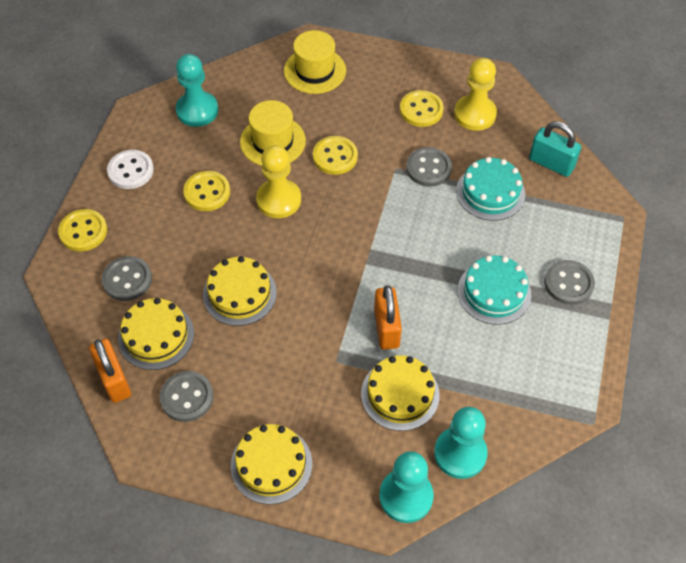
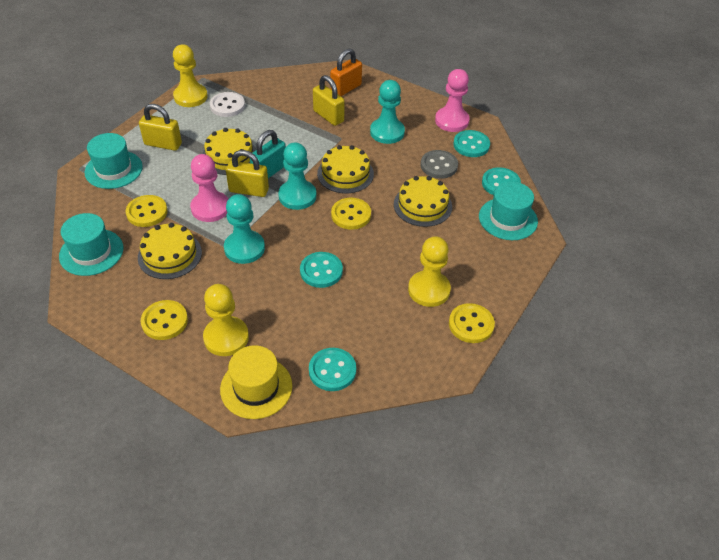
grey button: 4 -> 1
orange padlock: 2 -> 1
pink pawn: 0 -> 2
turquoise button: 0 -> 4
turquoise cake: 2 -> 0
turquoise hat: 0 -> 3
yellow hat: 2 -> 1
yellow padlock: 0 -> 3
yellow pawn: 2 -> 3

